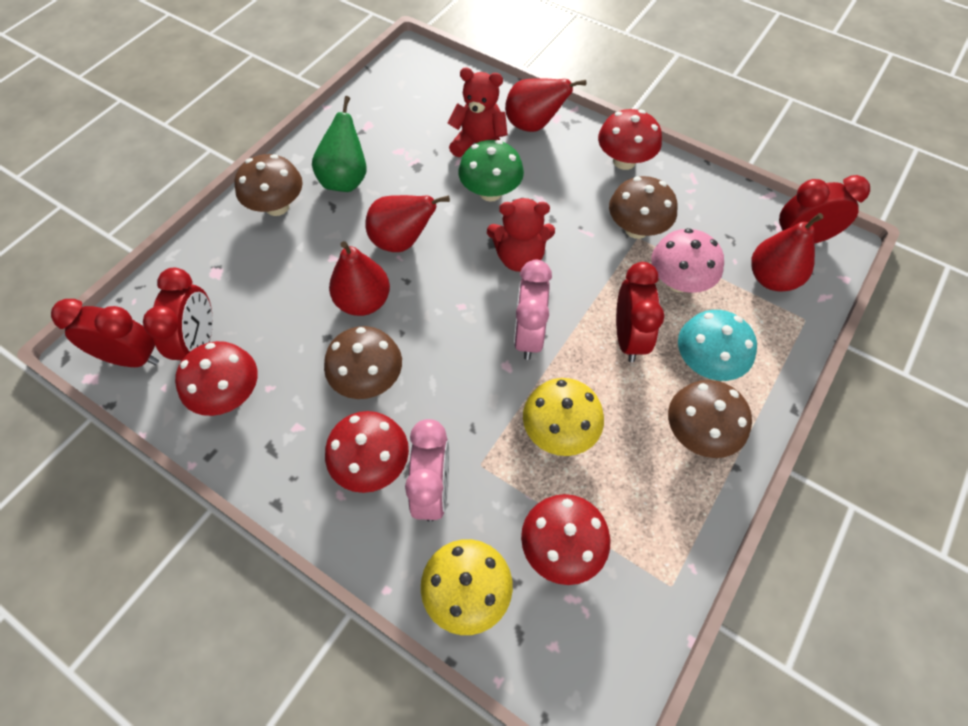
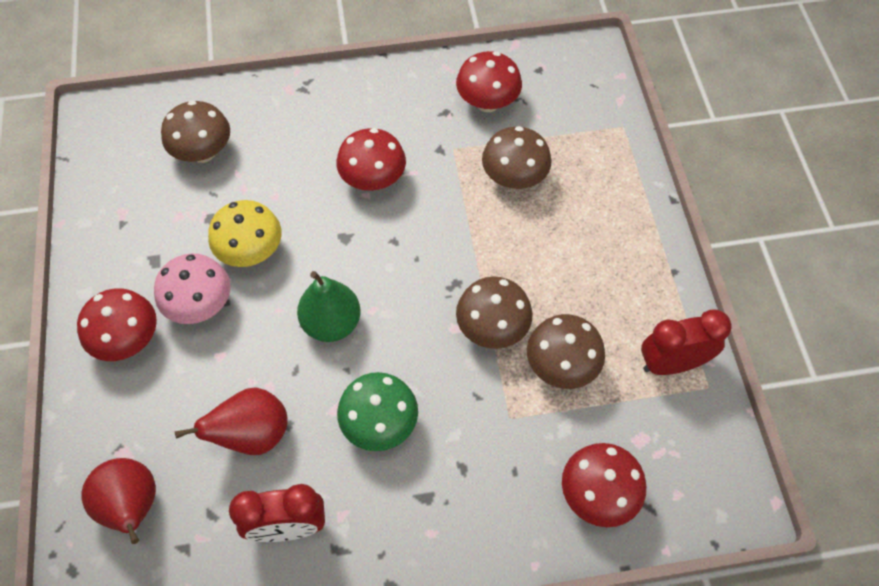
pink clock: 2 -> 0
red clock: 4 -> 2
red pear: 4 -> 2
red teddy bear: 2 -> 0
turquoise mushroom: 1 -> 0
yellow mushroom: 2 -> 1

